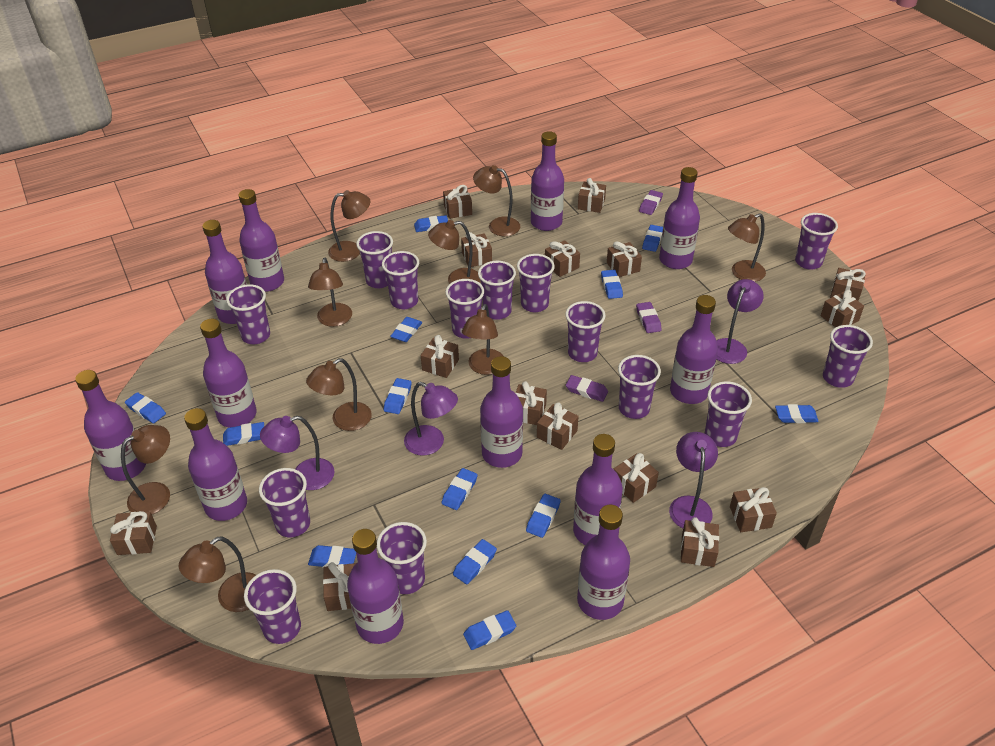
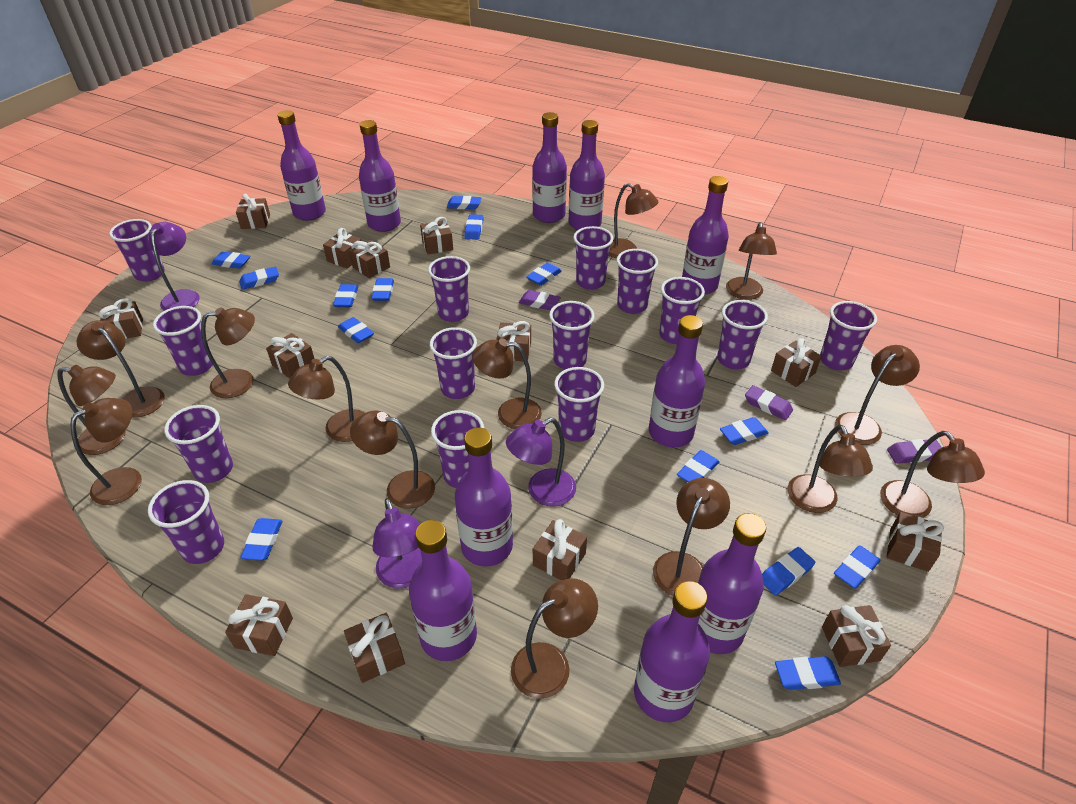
blue eraser: 13 -> 14
brown gift: 15 -> 13
brown lamp: 9 -> 14
purple bottle: 12 -> 10
purple lamp: 4 -> 3

